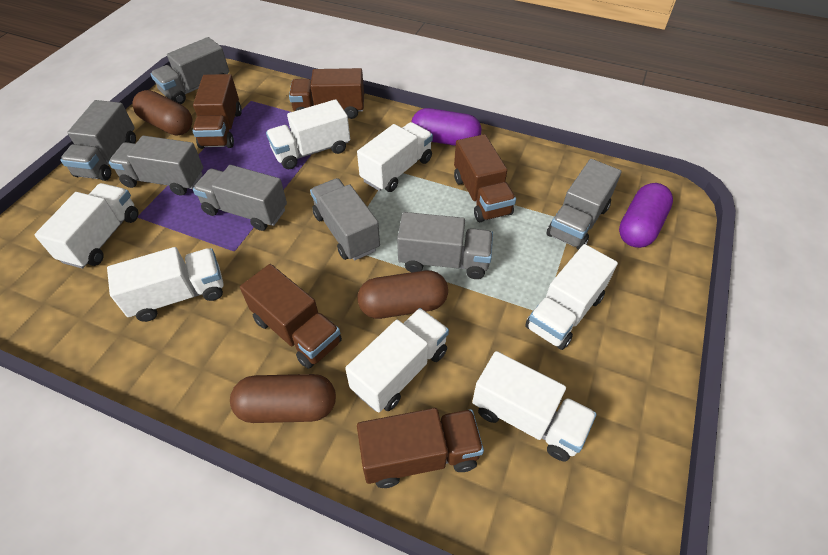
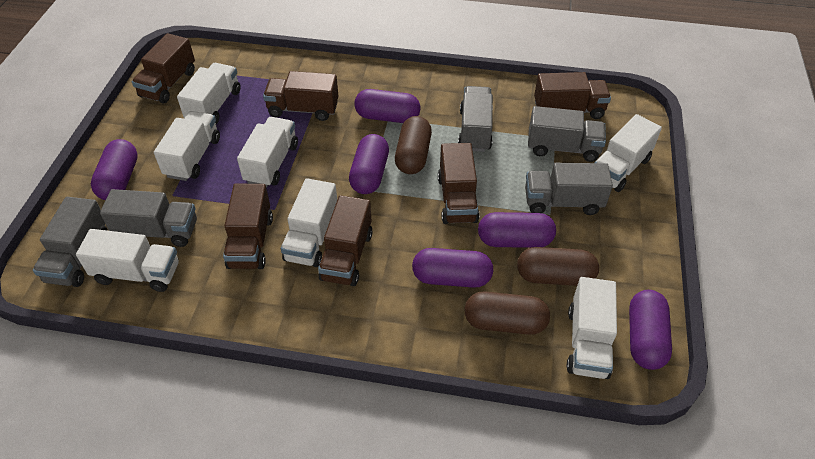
brown truck: 5 -> 6
grey truck: 7 -> 5
purple capsule: 2 -> 6

